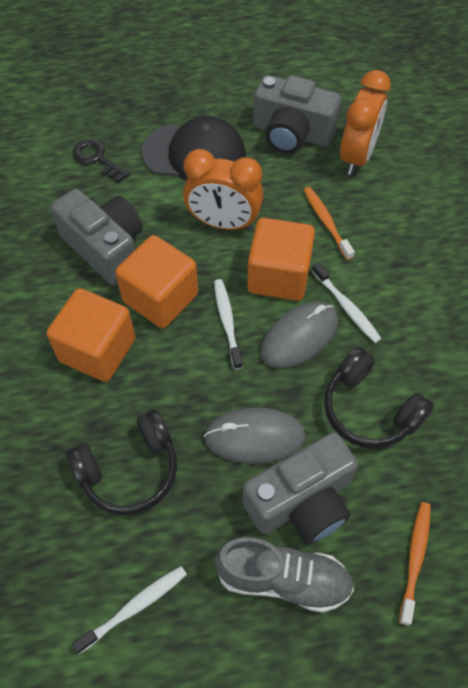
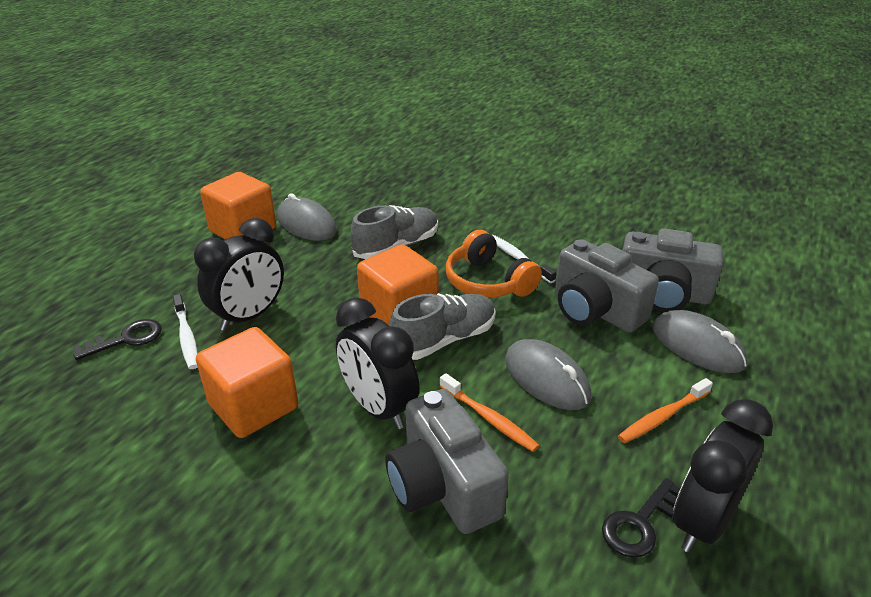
black cap: 1 -> 0
black clock: 0 -> 3
black headphones: 2 -> 0
black key: 1 -> 2
grey mouse: 2 -> 3
grey shoe: 1 -> 2
orange clock: 2 -> 0
orange headphones: 0 -> 1
white toothbrush: 3 -> 2

